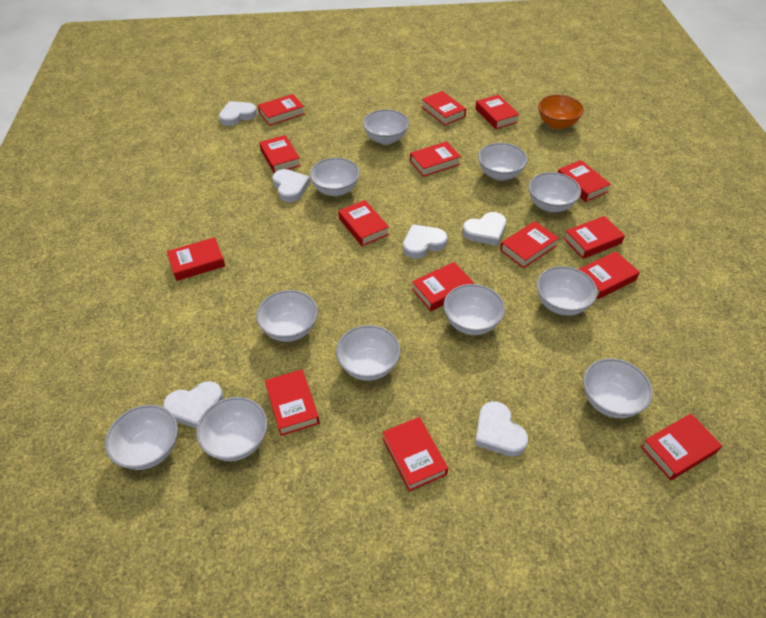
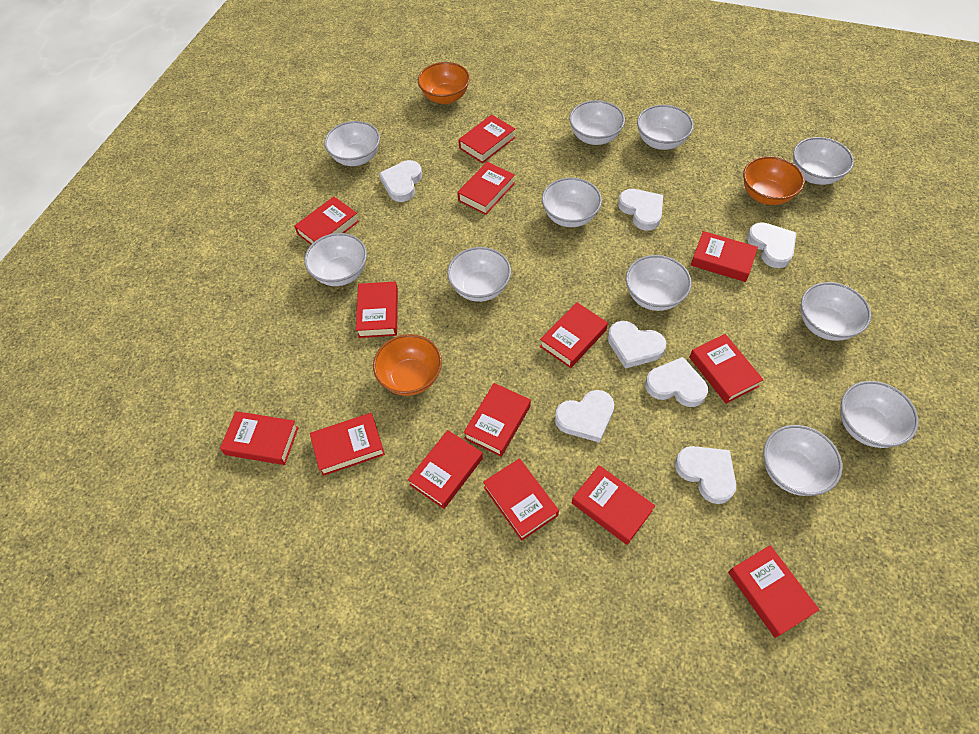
orange bowl: 1 -> 3
red book: 15 -> 14
white heart: 6 -> 7

